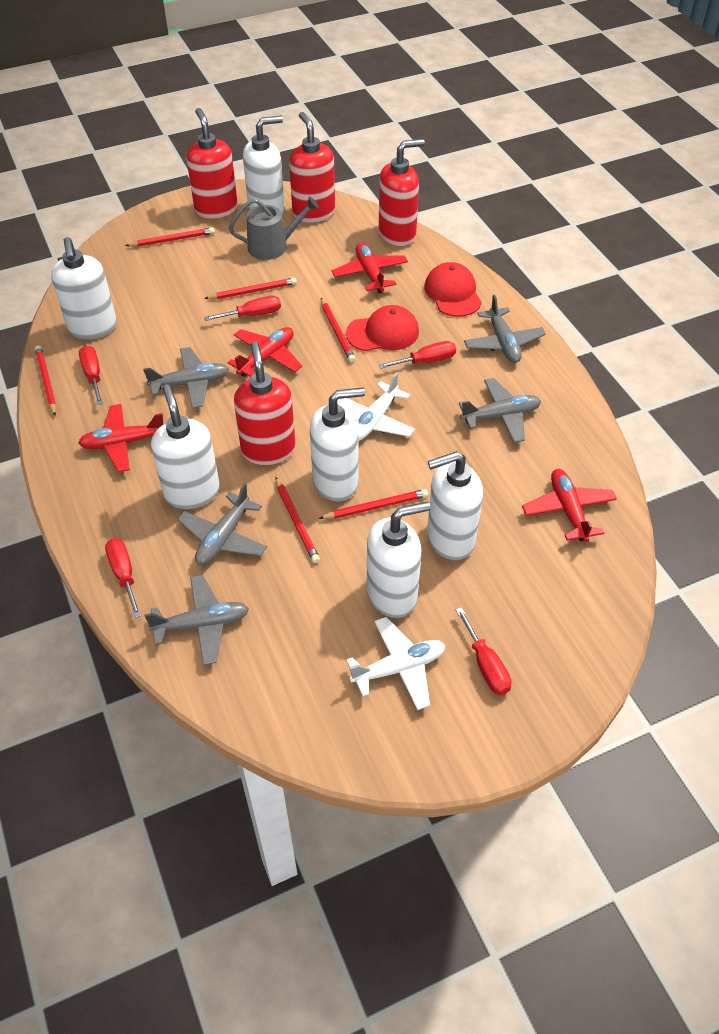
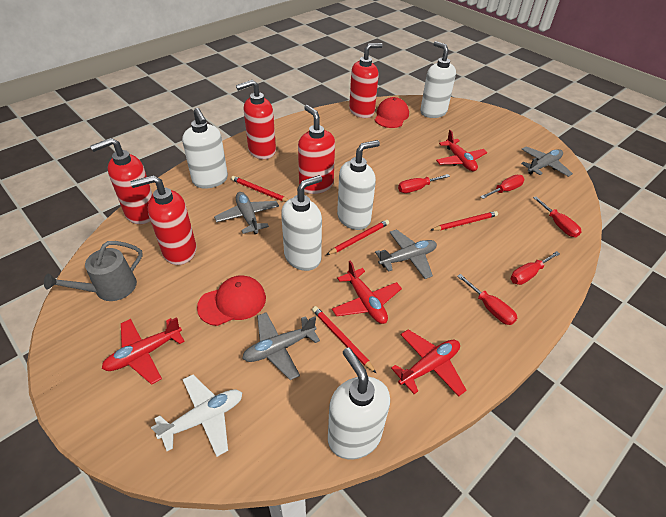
grey plane: 5 -> 4
red pencil: 6 -> 4
red soap dispenser: 4 -> 5
white plane: 2 -> 1
white soap dispenser: 6 -> 5

